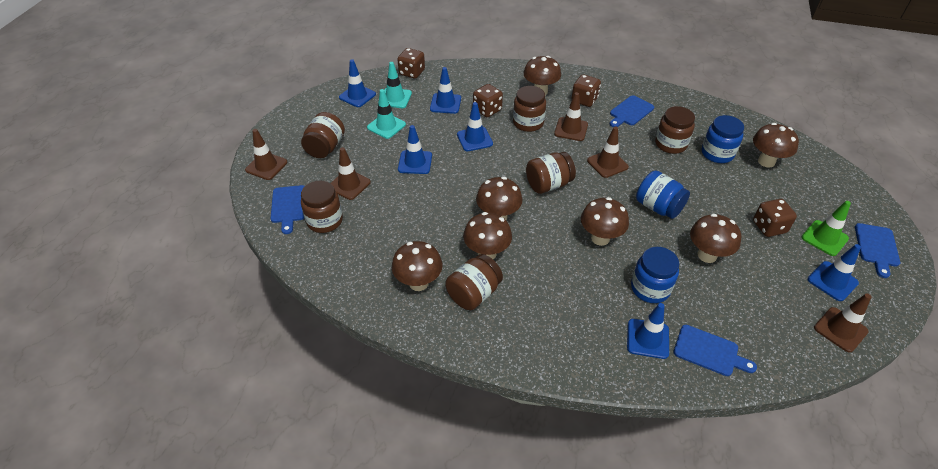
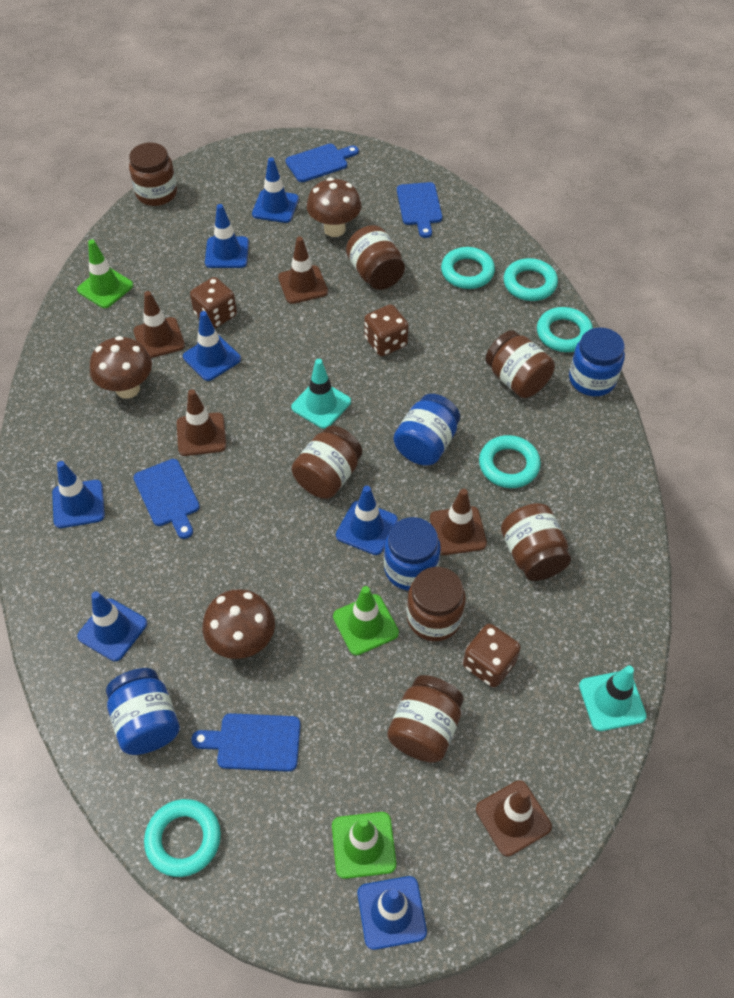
blue jar: 3 -> 4
blue traffic cone: 6 -> 7
brown dice: 4 -> 3
brown jar: 6 -> 7
brown mushroom: 7 -> 3
green traffic cone: 1 -> 3
turquoise ring: 0 -> 5

